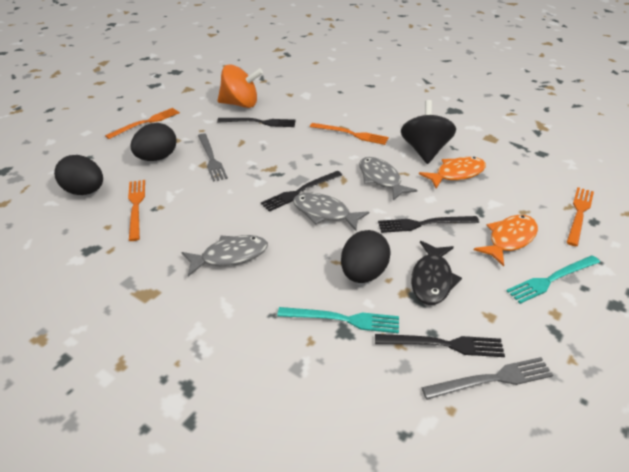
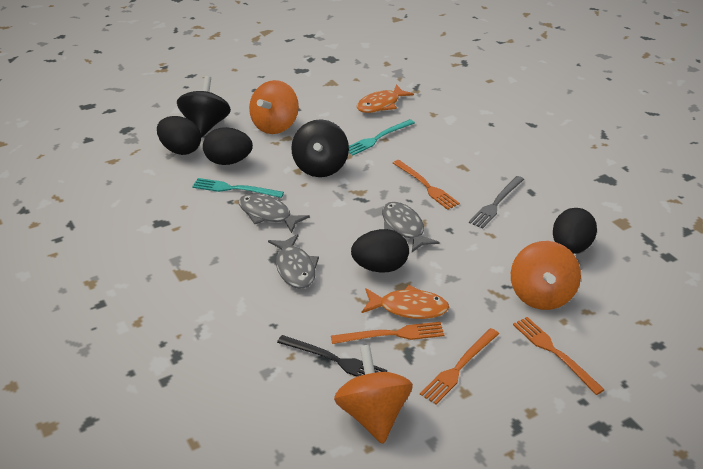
black egg: 3 -> 4
black fish: 1 -> 0
black fork: 4 -> 1
black spinning top: 1 -> 2
grey fork: 2 -> 1
orange spinning top: 1 -> 3

